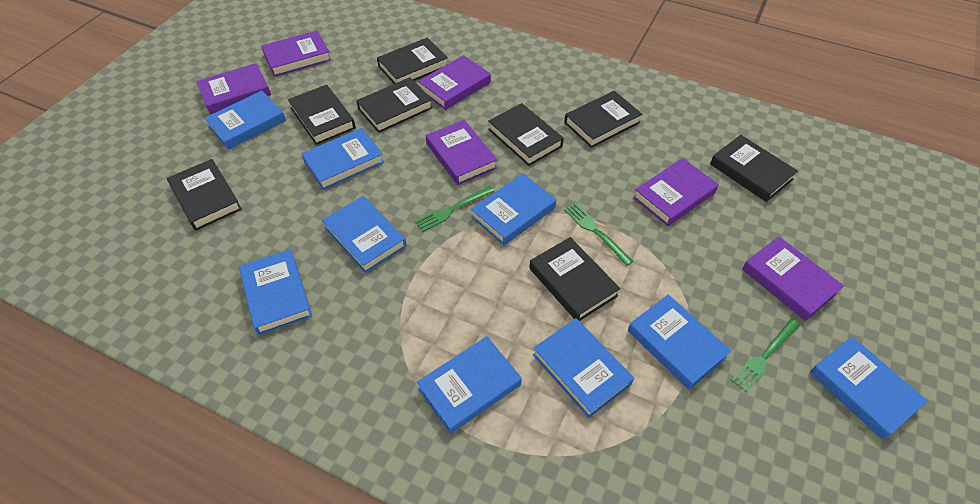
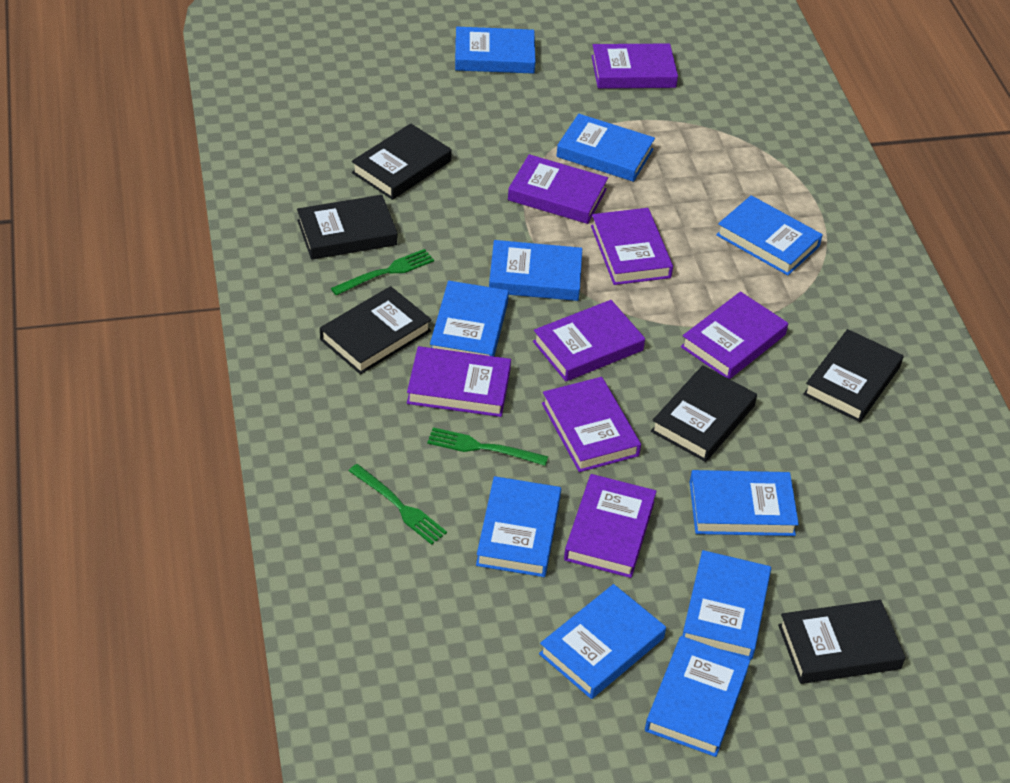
black book: 8 -> 6
blue book: 9 -> 10
purple book: 6 -> 8

